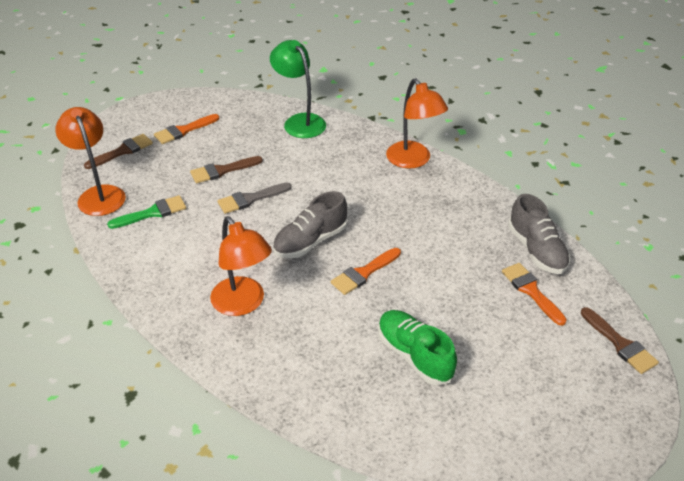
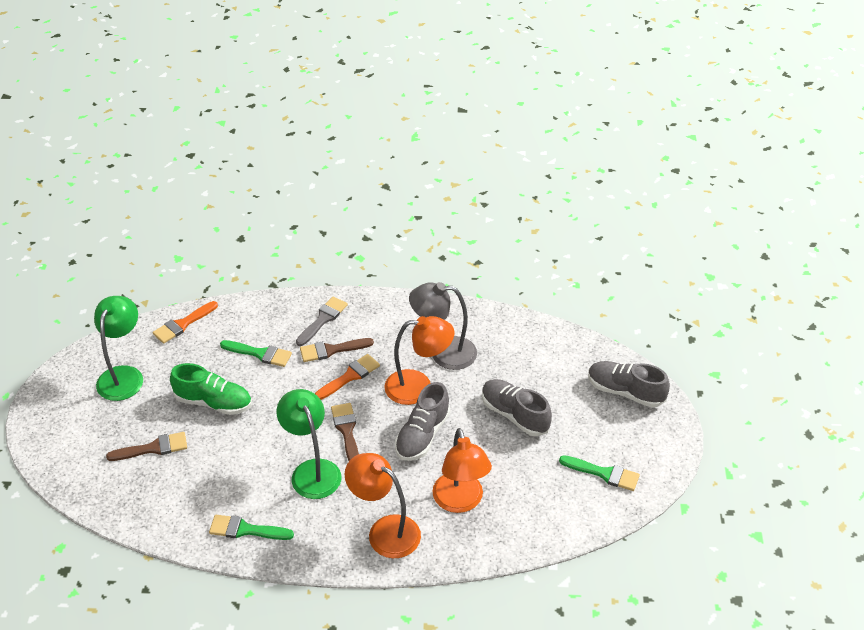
green brush: 1 -> 3
green lamp: 1 -> 2
grey lamp: 0 -> 1
grey shoe: 2 -> 3
orange brush: 3 -> 2

